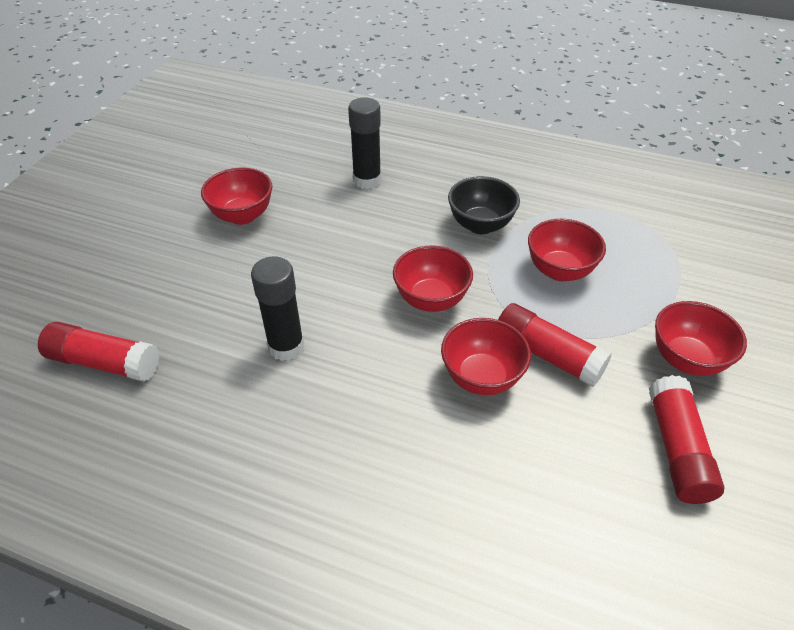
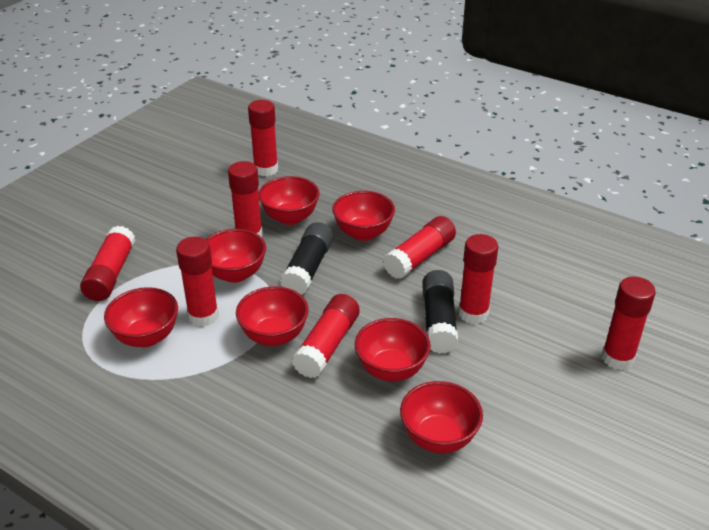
black bowl: 1 -> 0
red bowl: 5 -> 7
red glue stick: 3 -> 8

